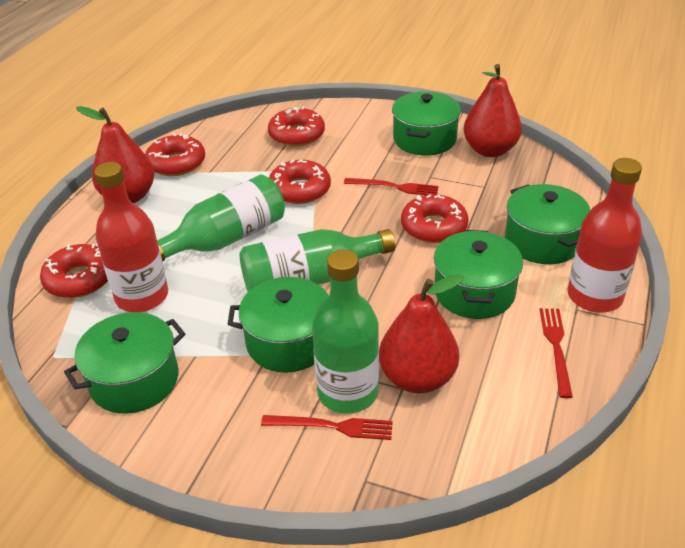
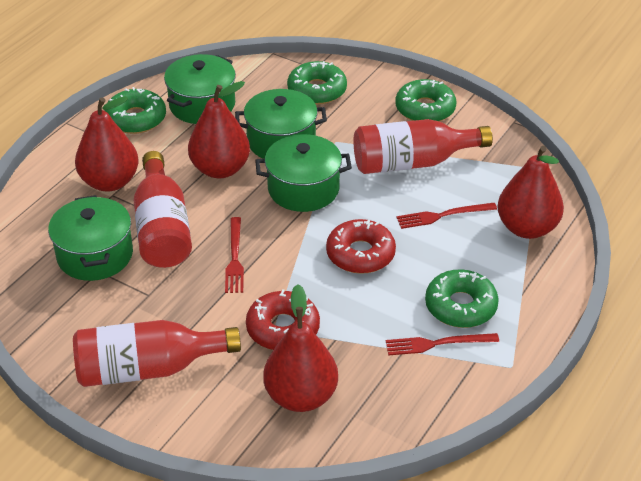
green bottle: 3 -> 0
green donut: 0 -> 4
green pot: 5 -> 4
red bottle: 2 -> 3
red donut: 5 -> 2
red pear: 3 -> 4

